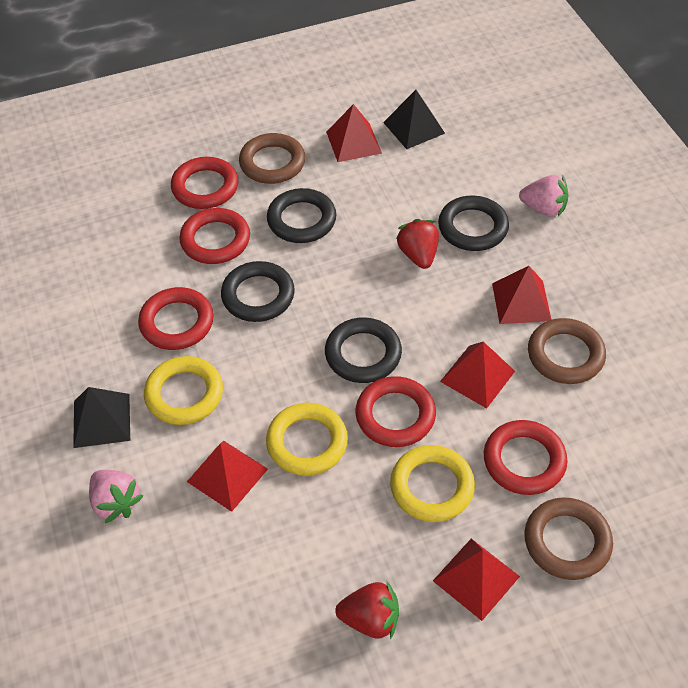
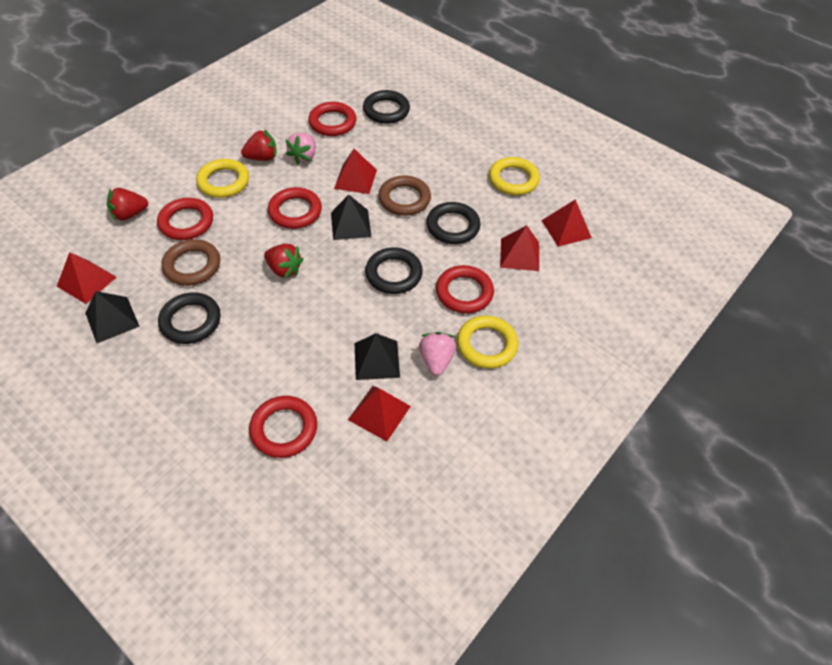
black pyramid: 2 -> 3
brown ring: 3 -> 2
red strawberry: 2 -> 3

